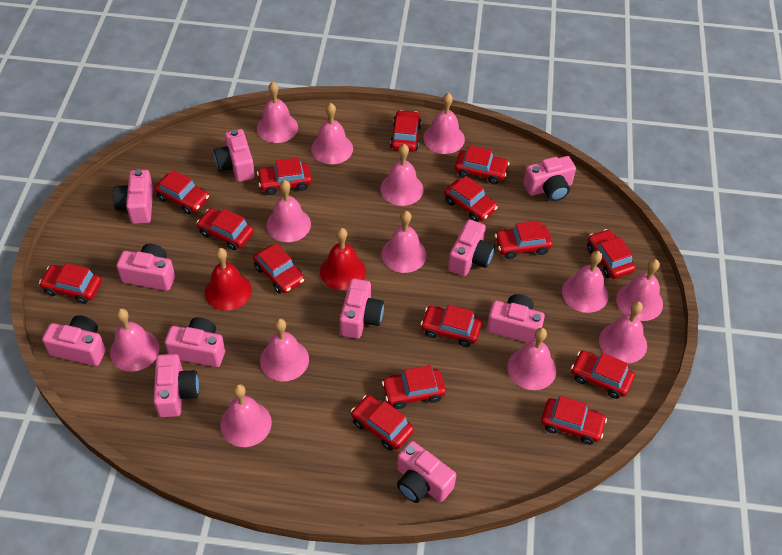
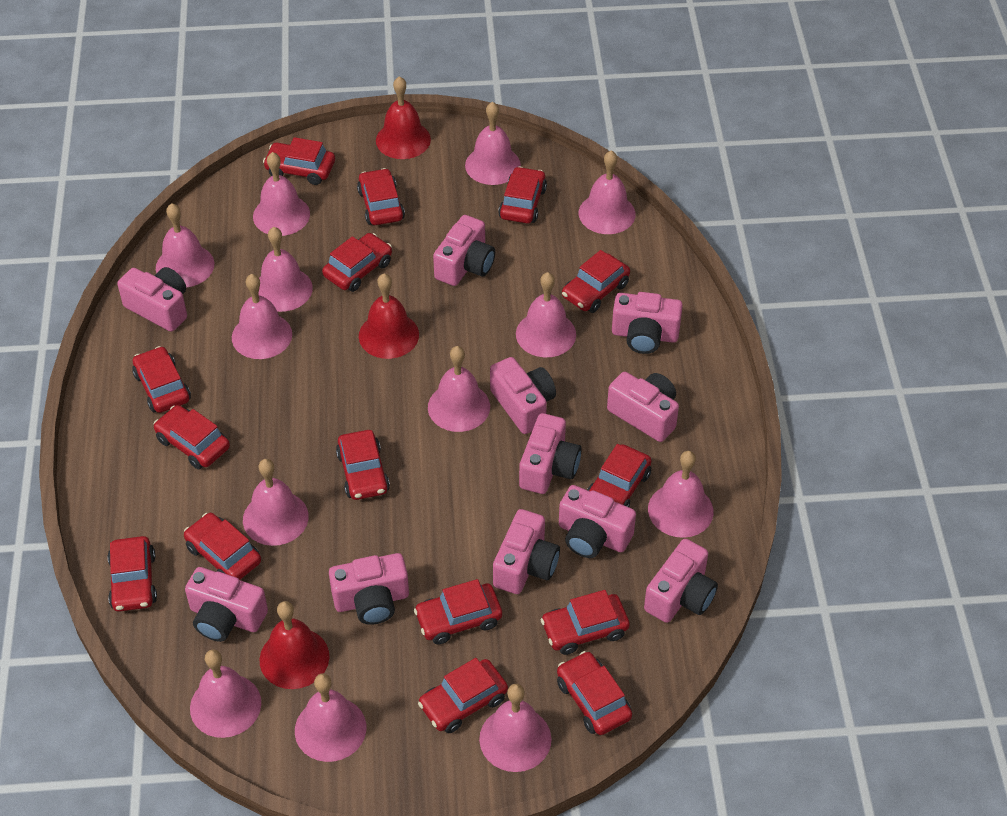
red bell: 2 -> 3

